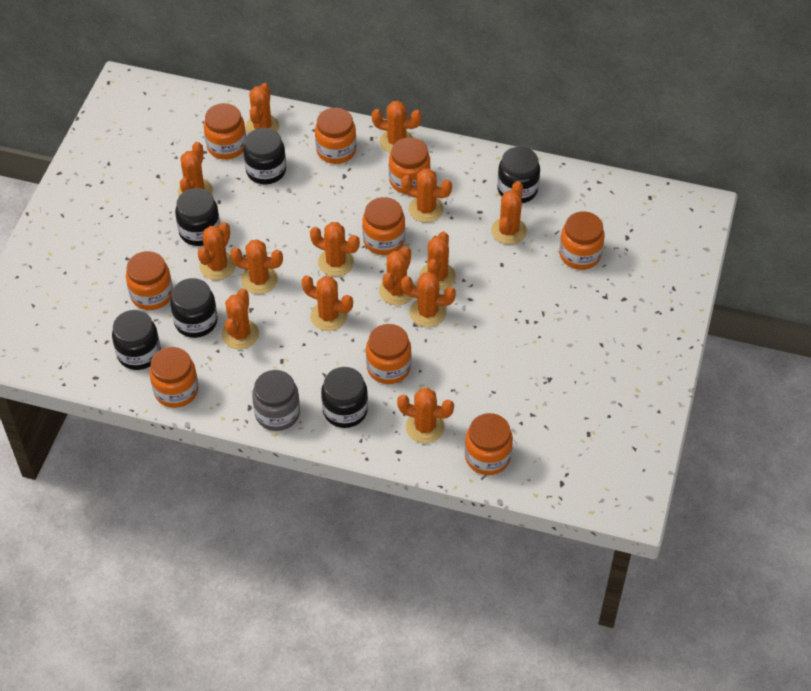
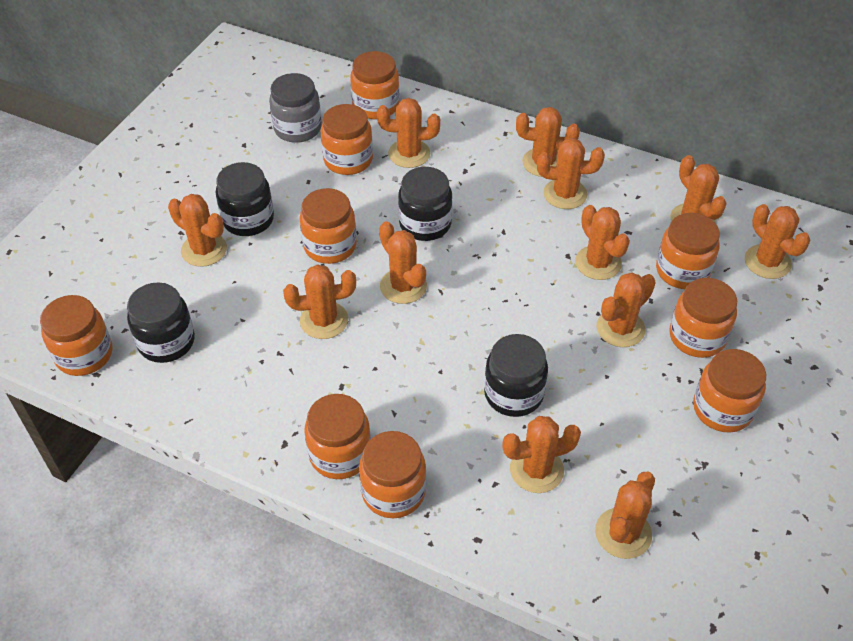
black jar: 6 -> 4
orange cactus: 14 -> 12

